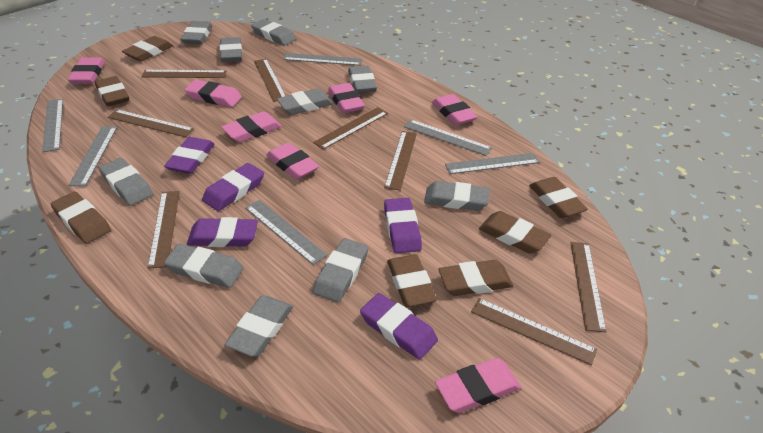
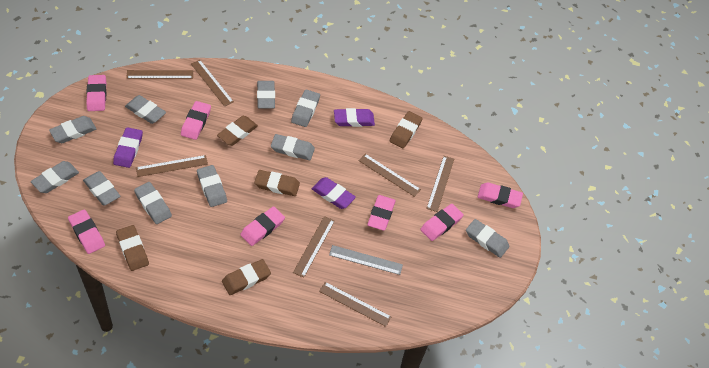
brown eraser: 7 -> 5
brown ruler: 8 -> 7
grey ruler: 6 -> 1
purple eraser: 5 -> 3

